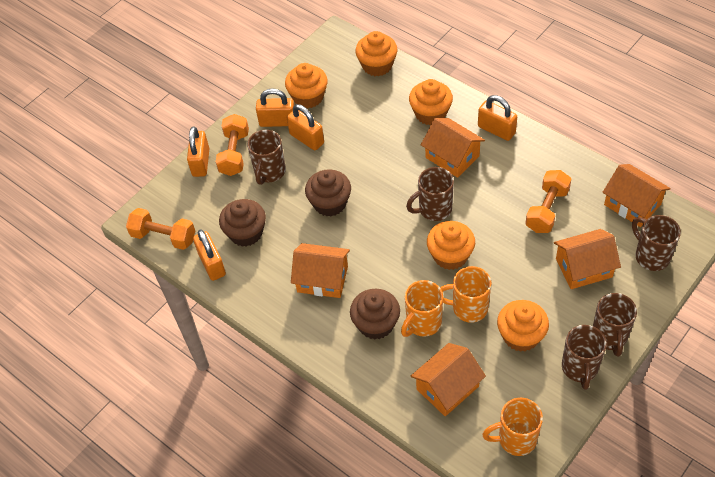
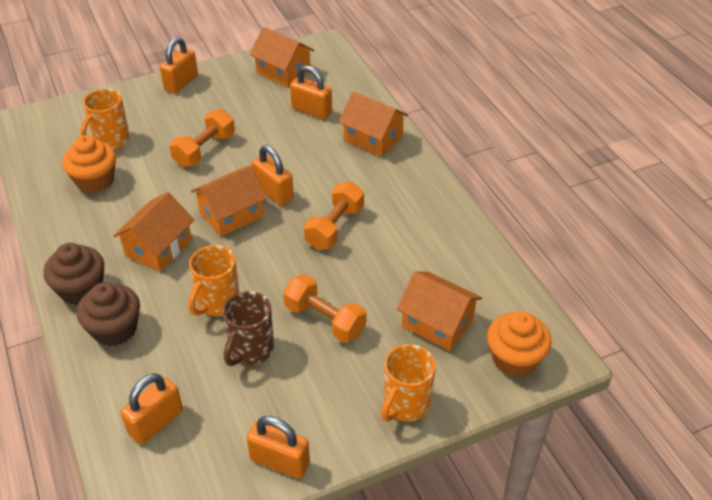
brown cupcake: 3 -> 2
brown mug: 5 -> 1
orange cupcake: 5 -> 2

